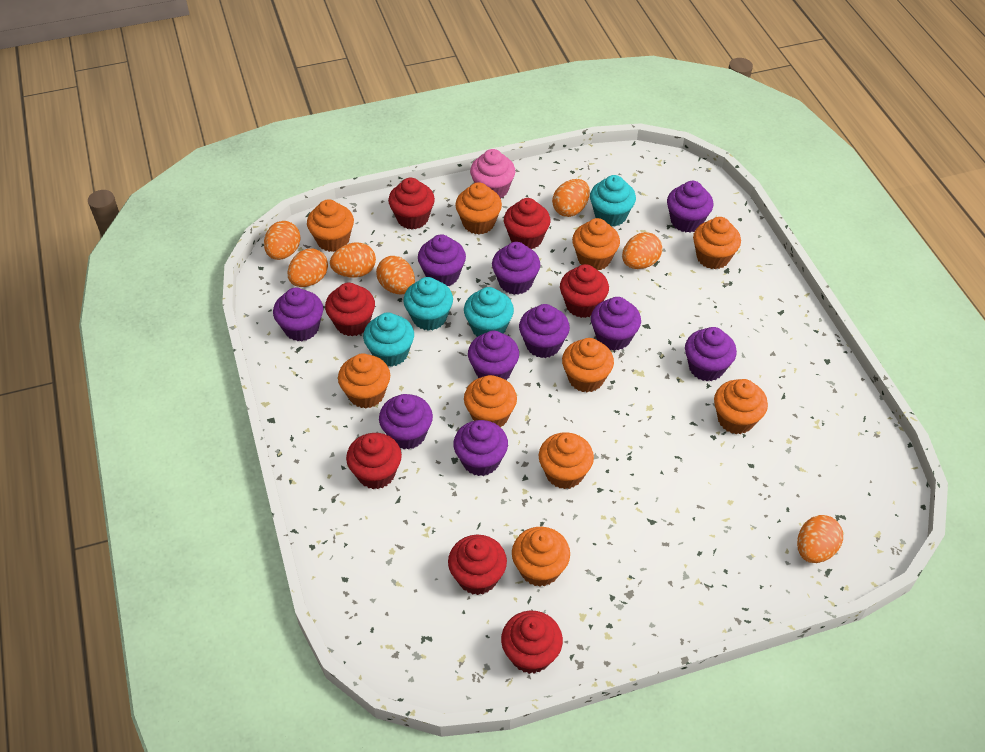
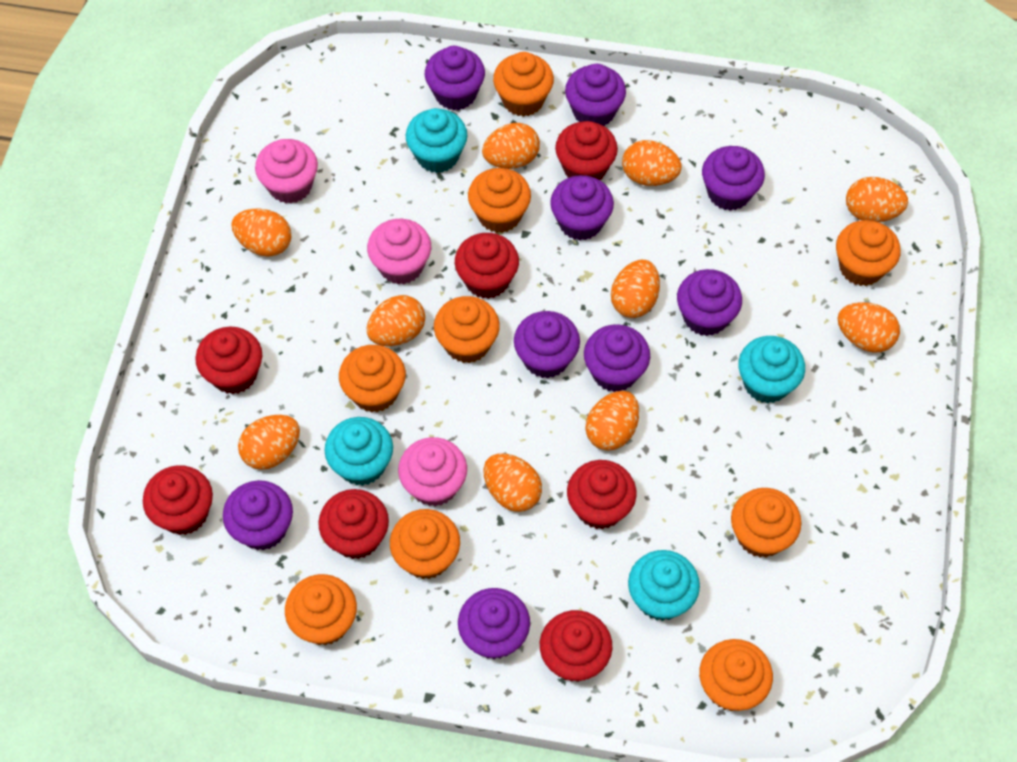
orange cupcake: 10 -> 9
orange egg: 7 -> 10
pink cupcake: 1 -> 3
purple cupcake: 10 -> 9

